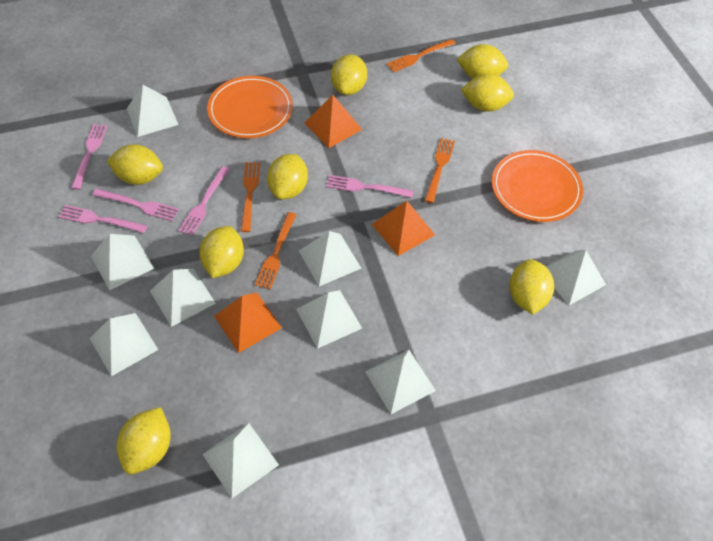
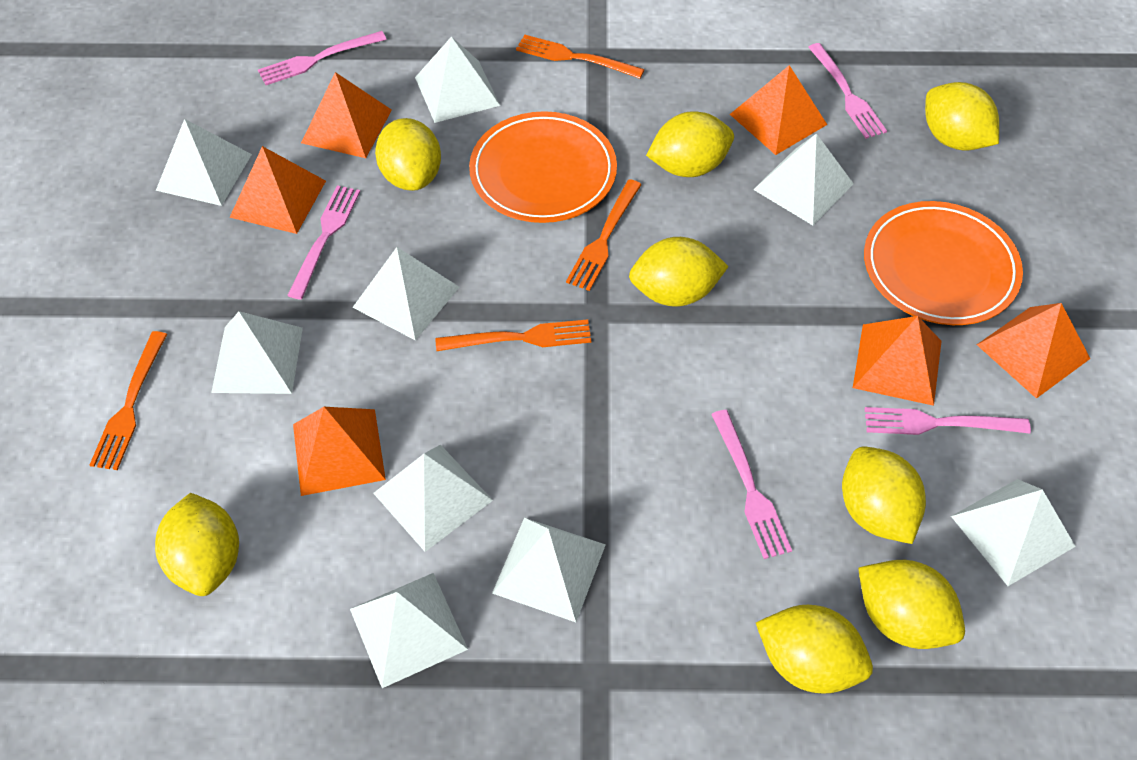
orange pyramid: 3 -> 6

